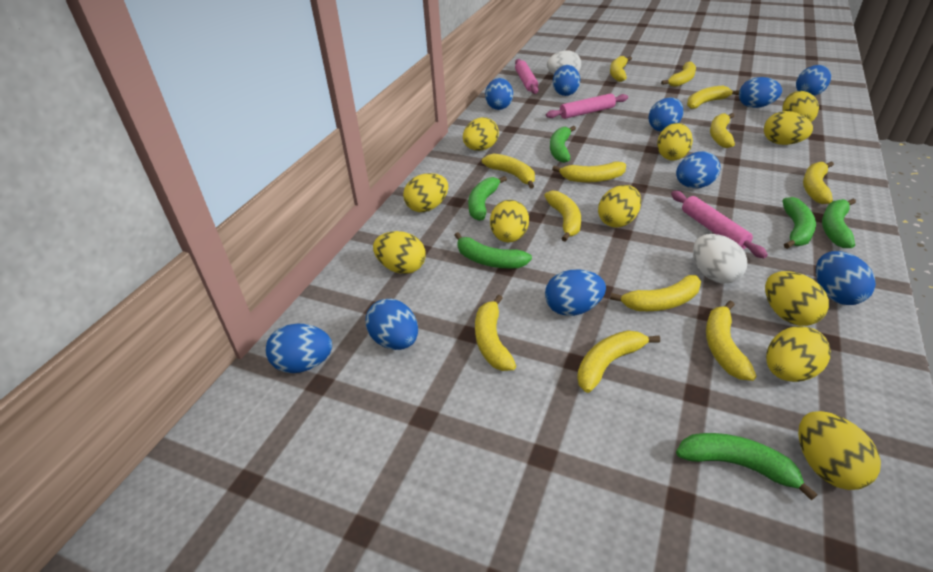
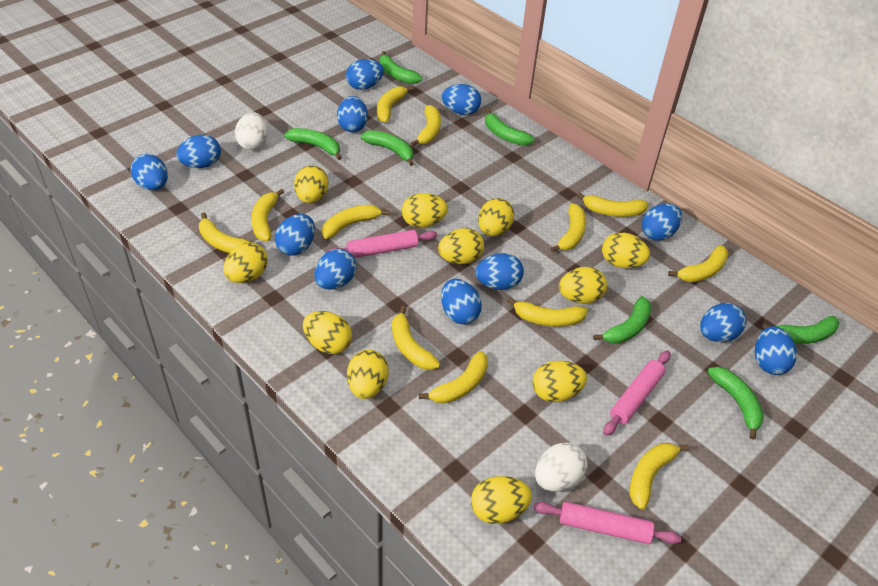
blue egg: 10 -> 12
green banana: 6 -> 7

